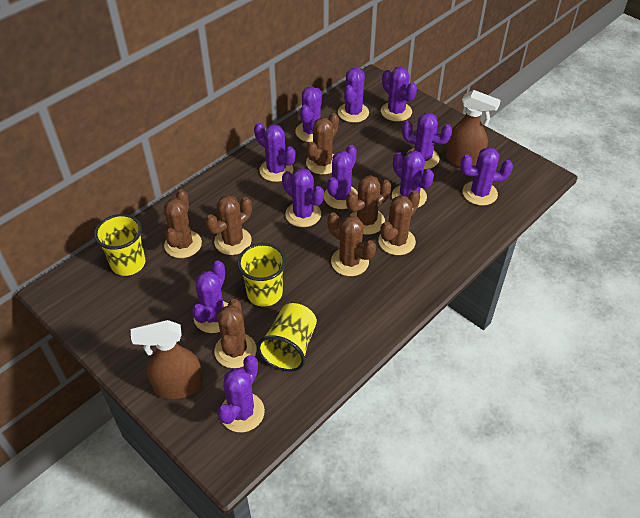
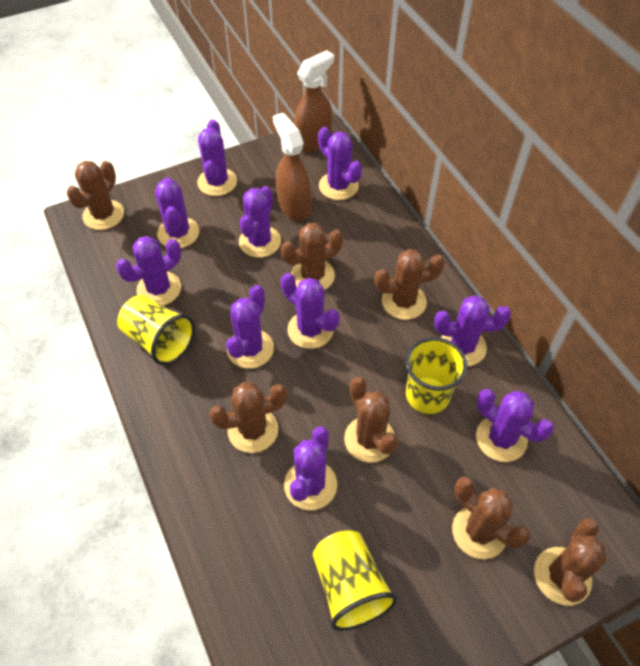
purple cactus: 11 -> 10

